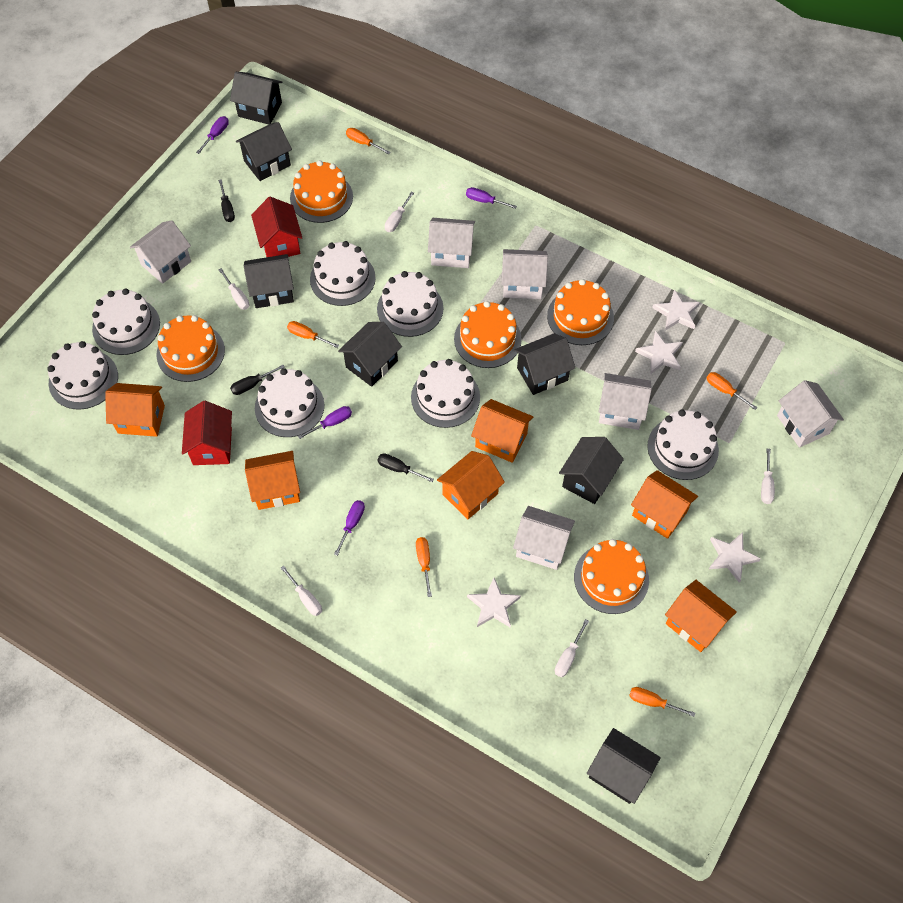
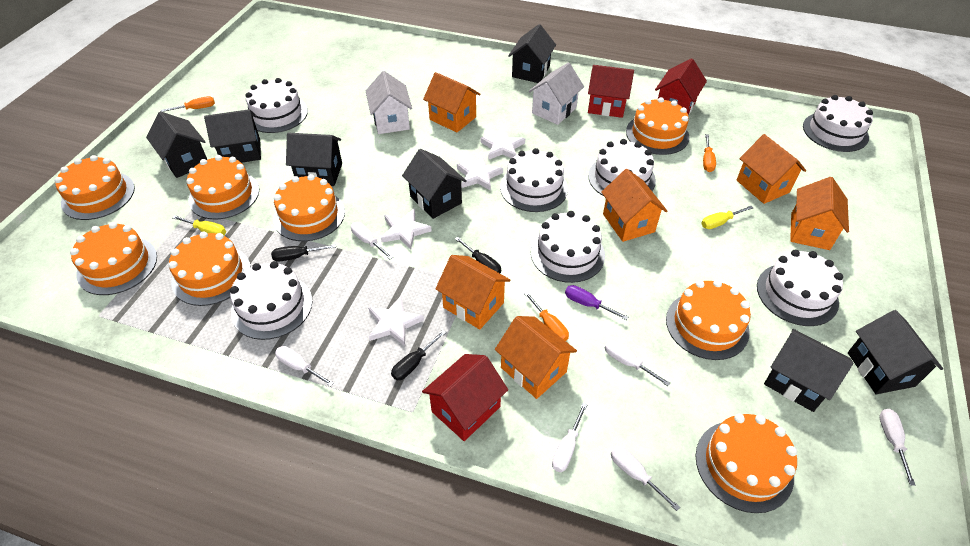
orange cake: 5 -> 8
orange screwdriver: 5 -> 3
purple screwdriver: 4 -> 1
red house: 2 -> 3
white house: 6 -> 2
white screwdriver: 5 -> 6
yellow screwdriver: 0 -> 2

